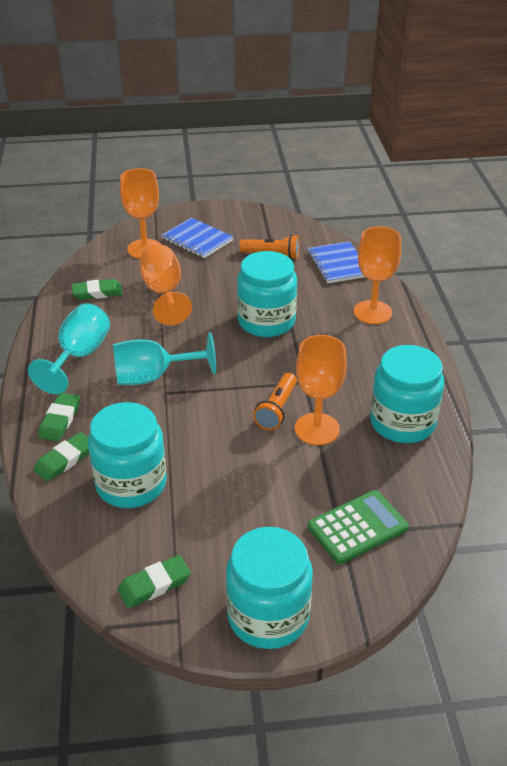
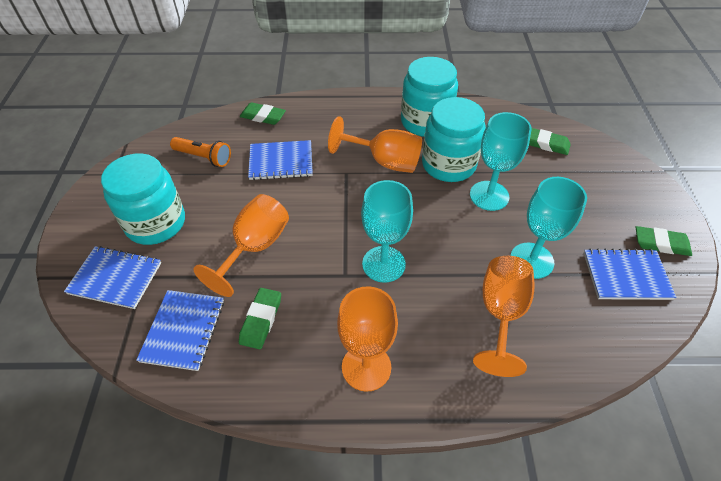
blue notebook: 2 -> 4
green calculator: 1 -> 0
orange flashlight: 2 -> 1
turquoise goblet: 2 -> 3
turquoise jar: 4 -> 3

